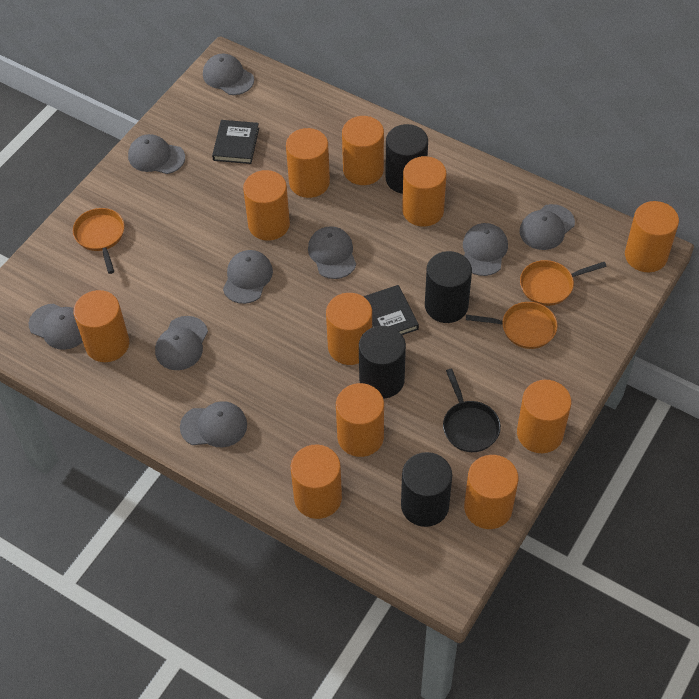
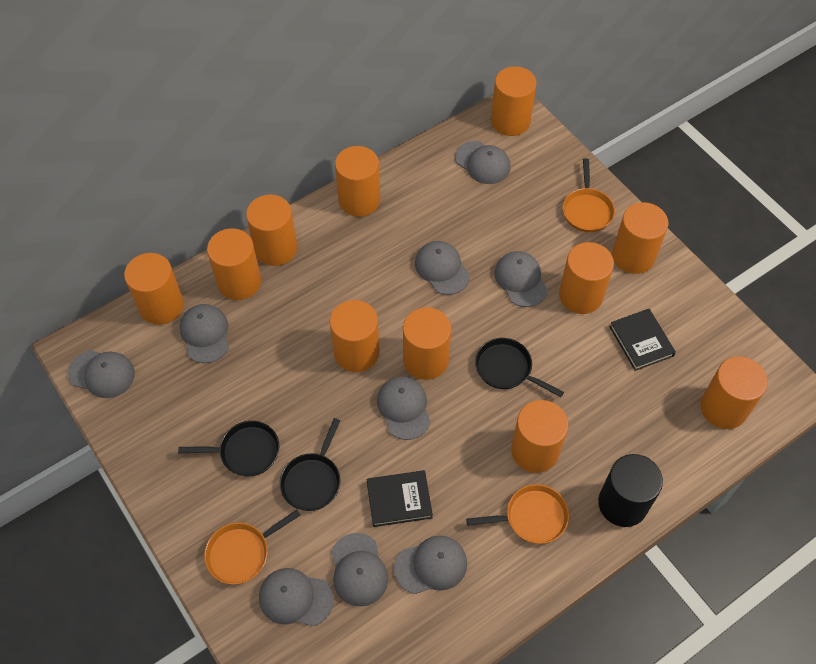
black cylinder: 4 -> 1
black pan: 1 -> 3

